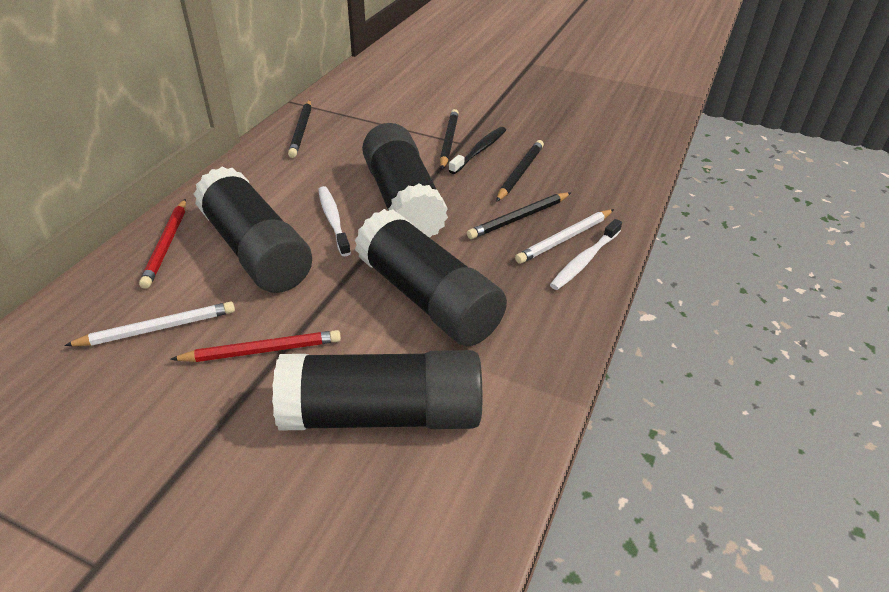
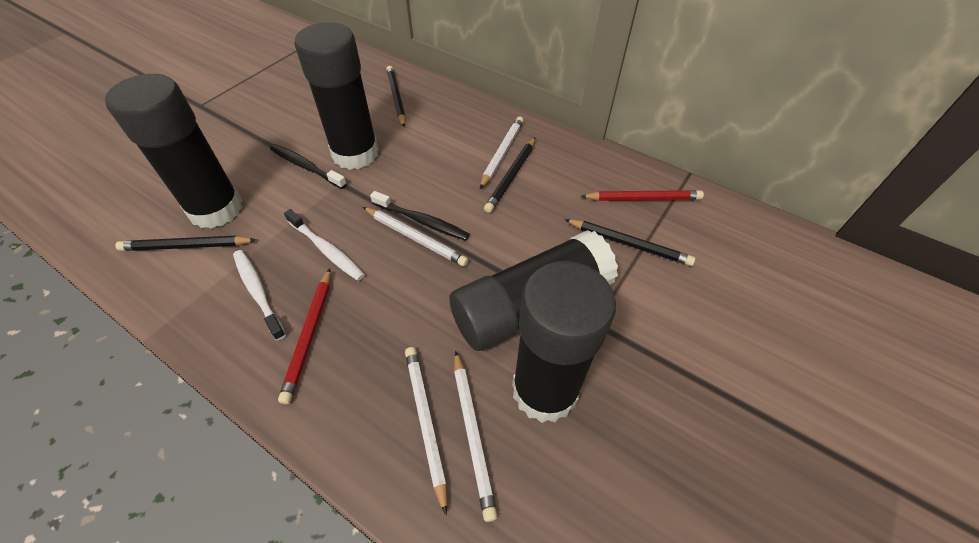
black toothbrush: 1 -> 2
white pencil: 2 -> 4

